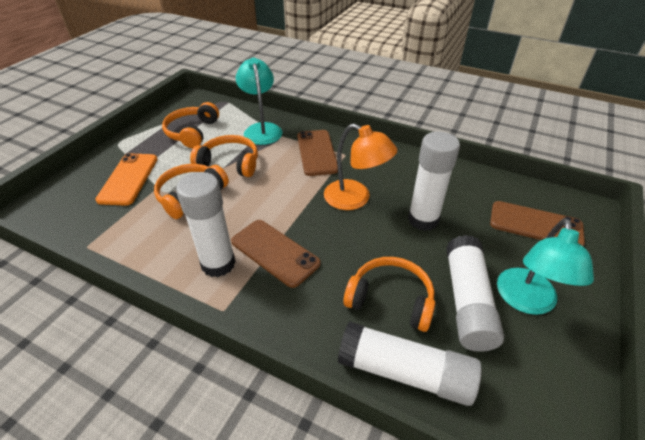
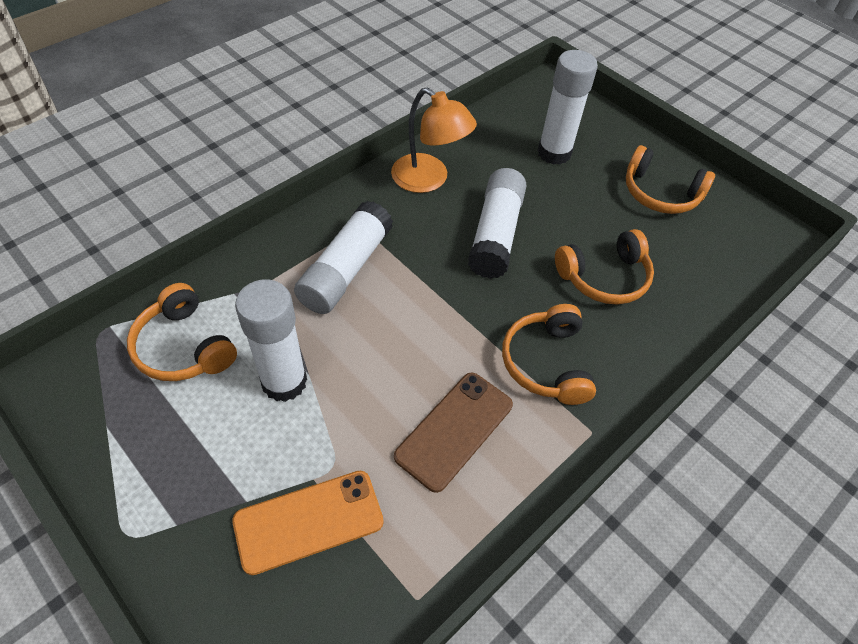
brown phone: 3 -> 1
turquoise lamp: 2 -> 0

